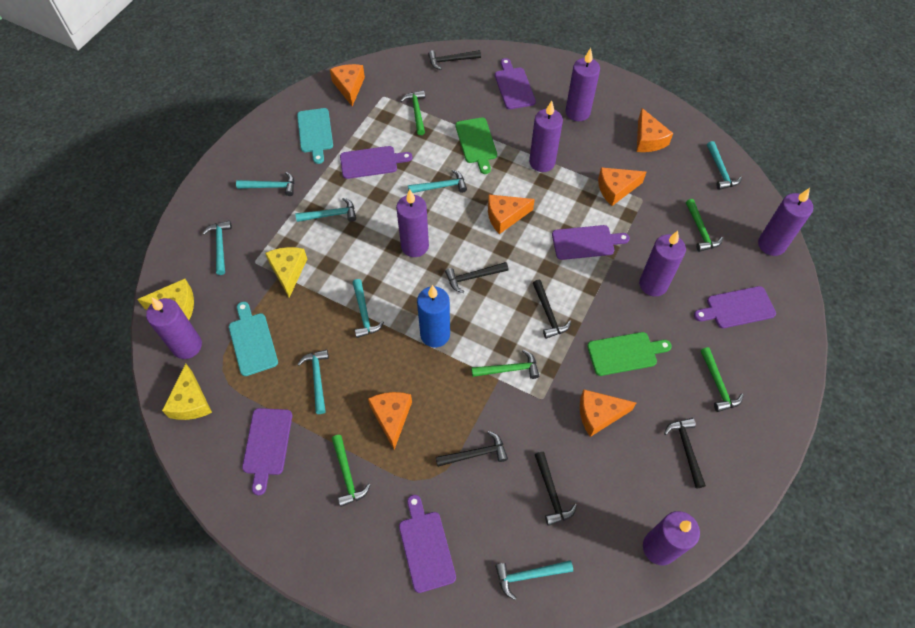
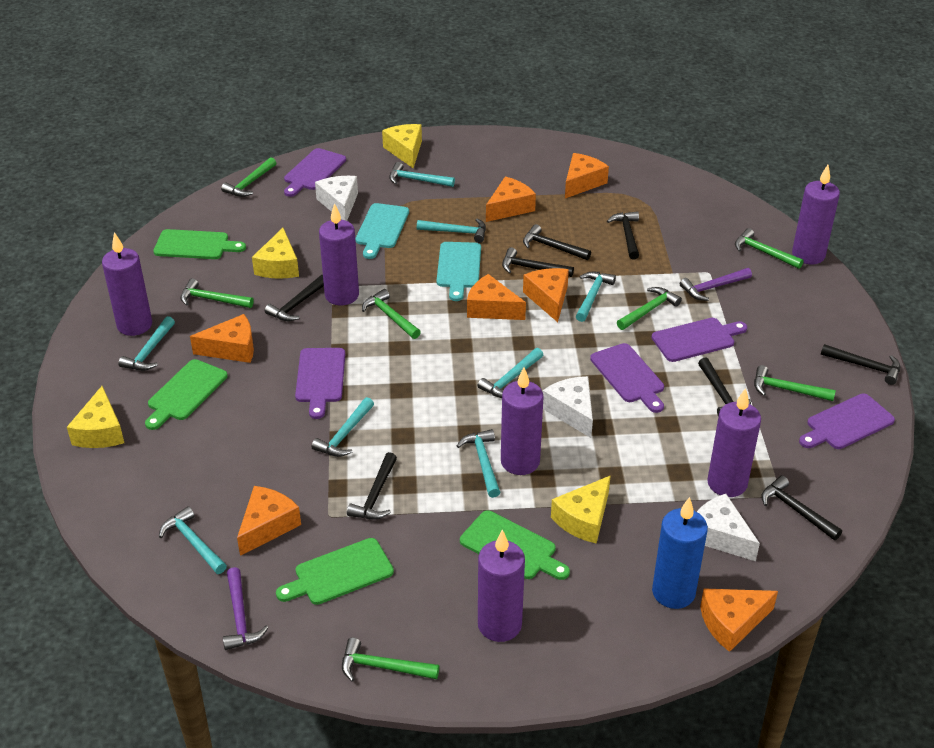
black hammer: 6 -> 8
green cutting board: 2 -> 4
green hammer: 5 -> 7
orange cheese: 6 -> 7
purple candle: 7 -> 6
purple cutting board: 6 -> 5
purple hammer: 0 -> 2
white cheese: 0 -> 3
yellow cheese: 3 -> 4

